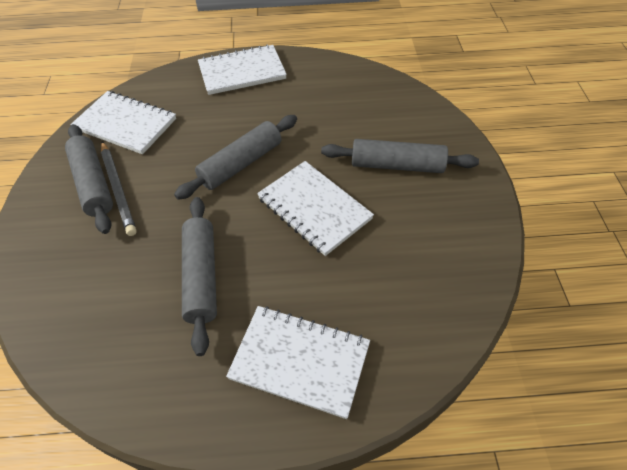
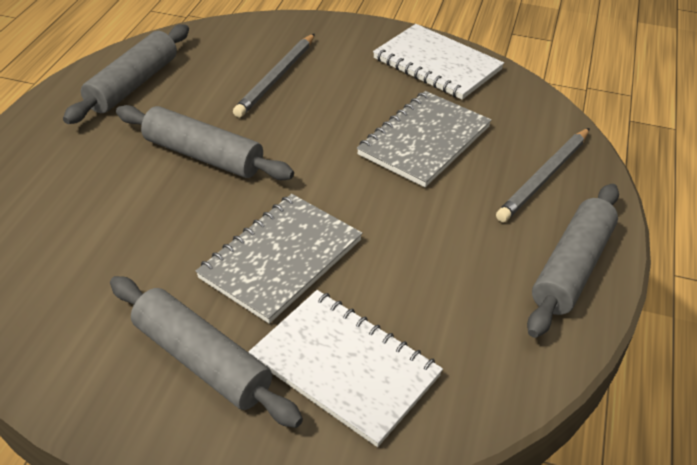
grey notebook: 0 -> 2
grey pencil: 1 -> 2
white notebook: 4 -> 2

